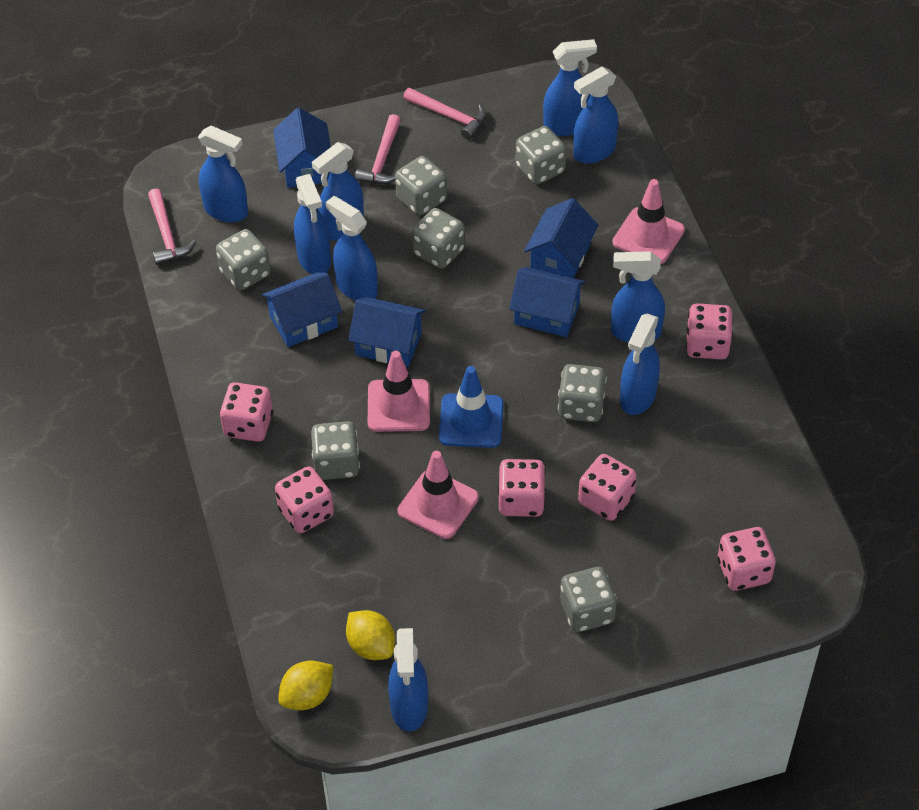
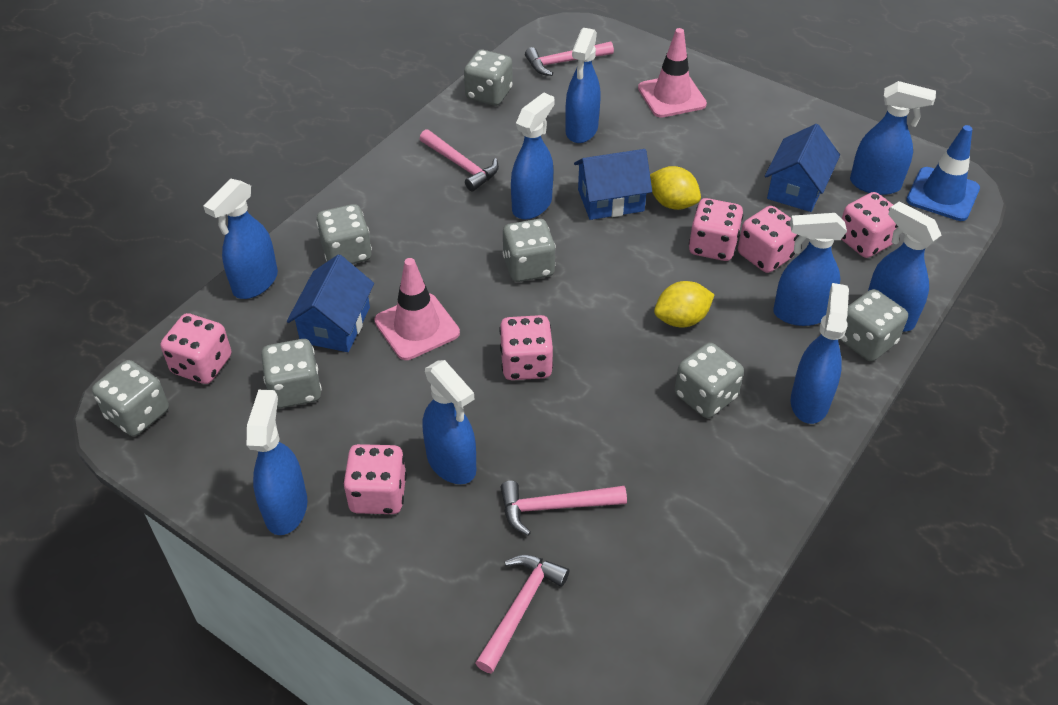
blue house: 5 -> 3
pink hammer: 3 -> 4
pink traffic cone: 3 -> 2

